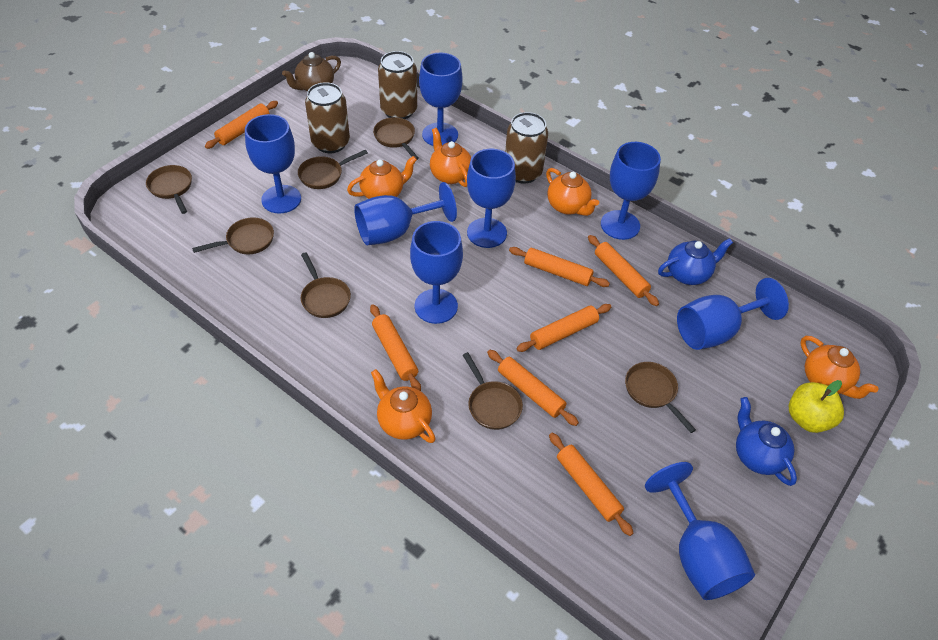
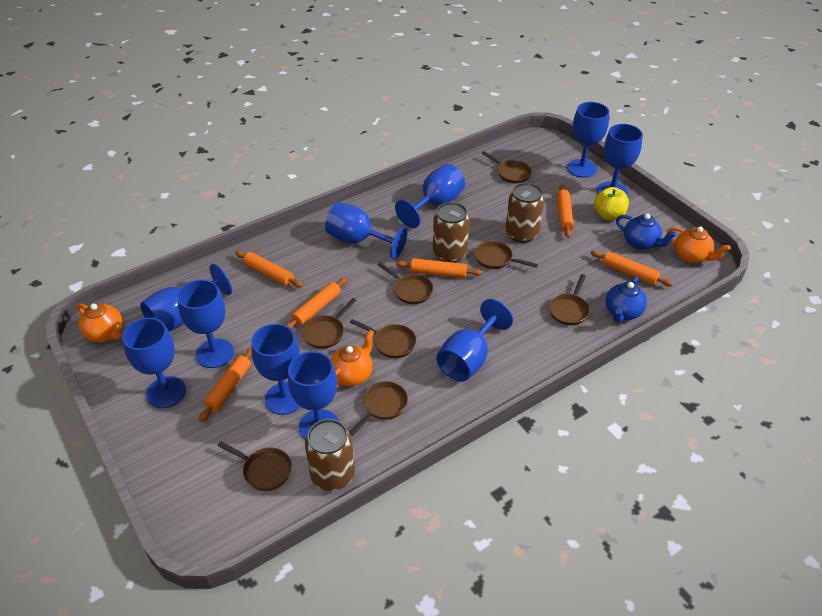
blue goblet: 8 -> 10
brown pan: 7 -> 8
brown teapot: 1 -> 0
orange rolling pin: 7 -> 6
orange teapot: 5 -> 3

